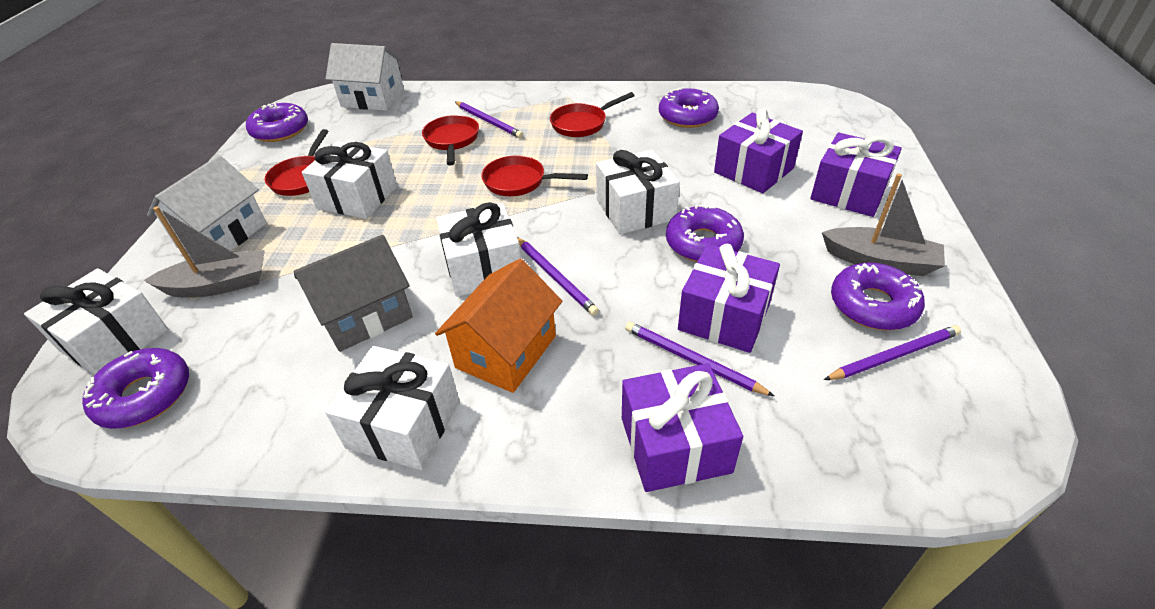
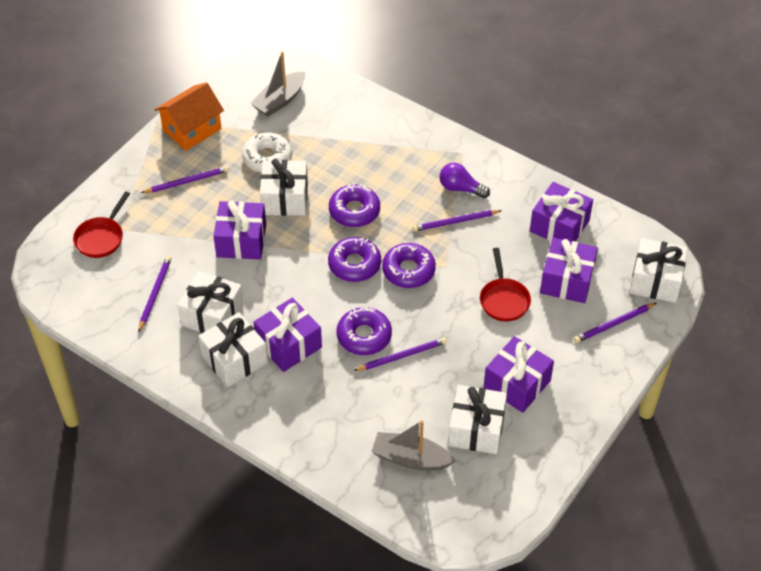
grey house: 1 -> 0
purple donut: 5 -> 4
purple gift: 4 -> 5
purple light bulb: 0 -> 1
purple pencil: 4 -> 5
red pan: 4 -> 2
white donut: 0 -> 1
white house: 2 -> 0

